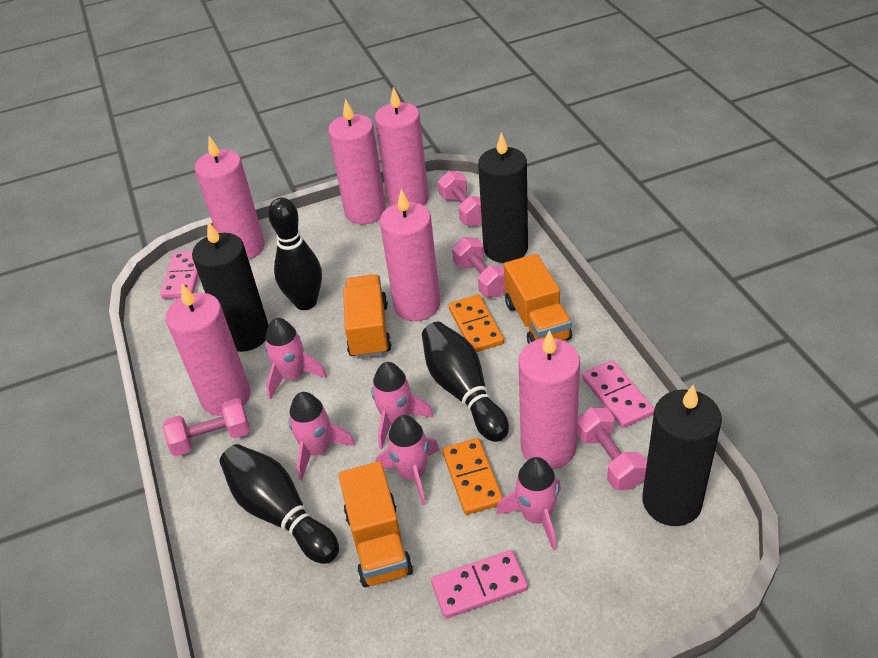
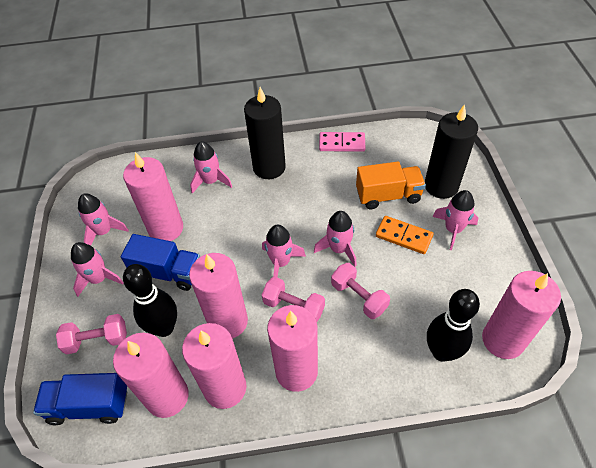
black bowling pin: 3 -> 2
black candle: 3 -> 2
blue truck: 0 -> 2
orange domino: 2 -> 1
orange truck: 3 -> 1
pink domino: 3 -> 1
pink dumbbell: 4 -> 3
pink rocket: 5 -> 6

